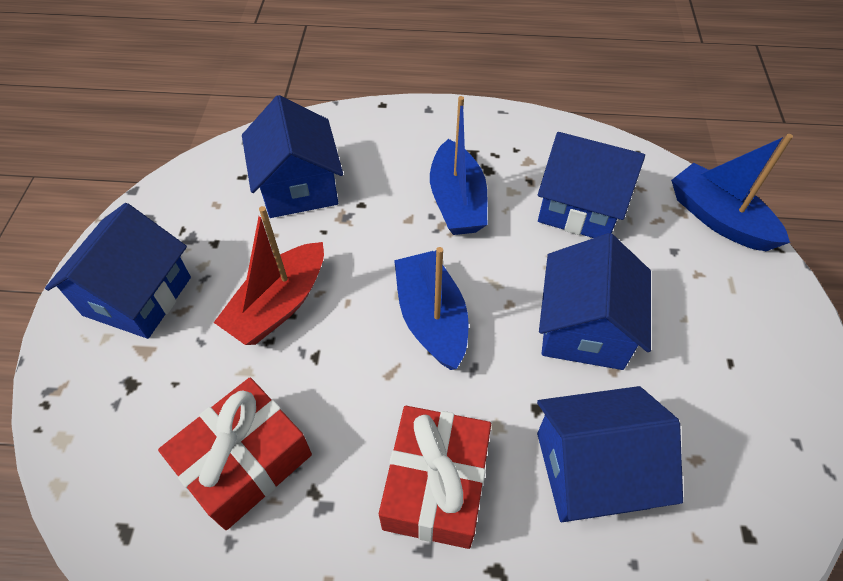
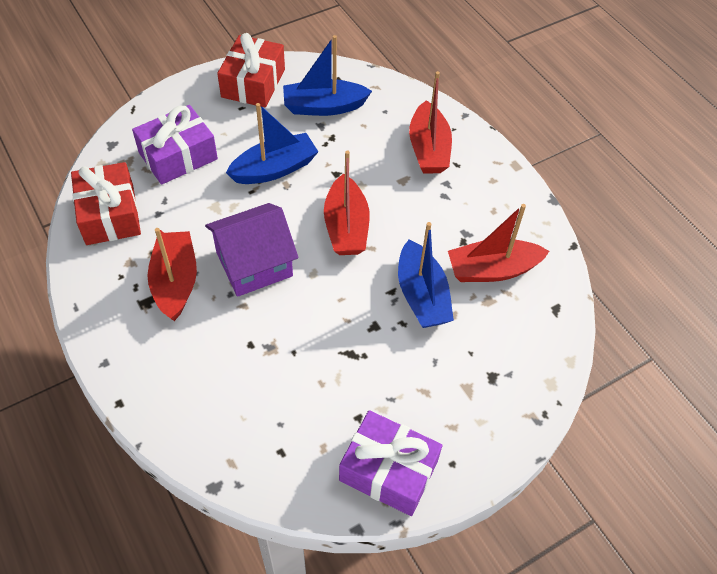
blue house: 5 -> 0
purple gift: 0 -> 2
purple house: 0 -> 1
red boat: 1 -> 4

